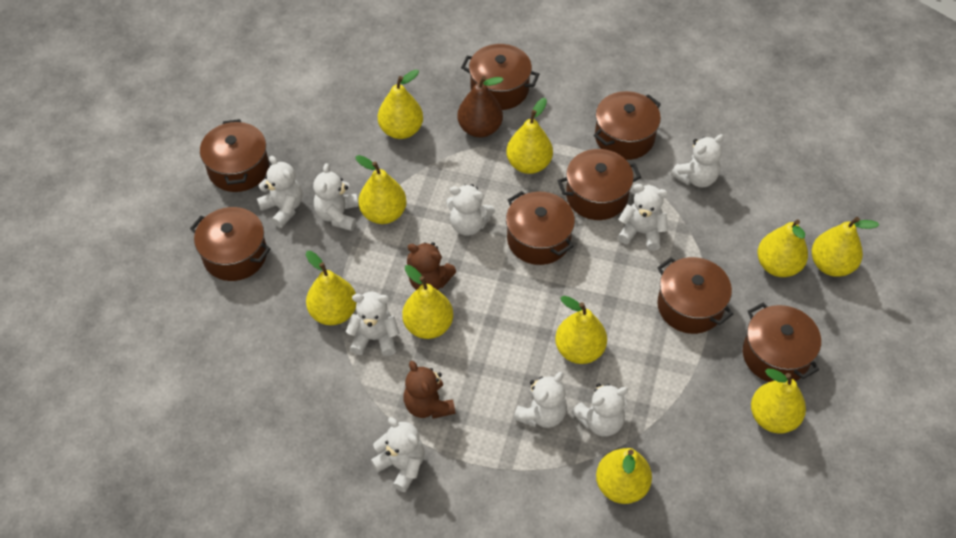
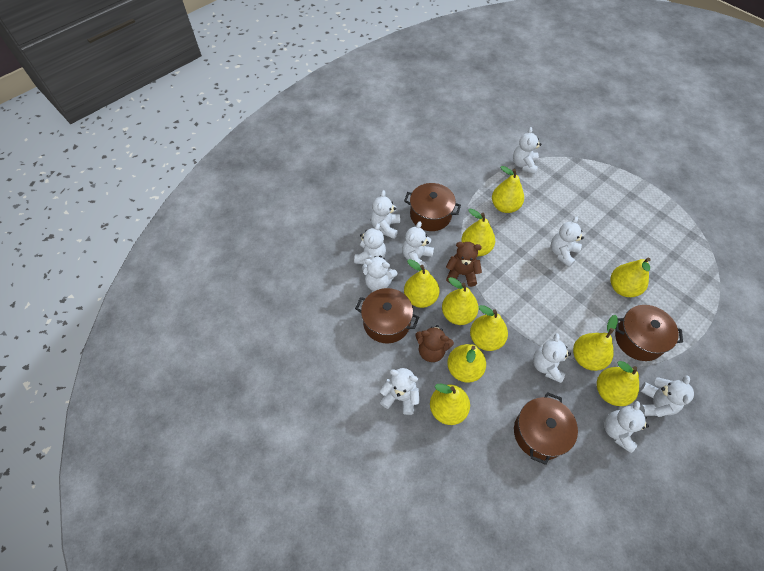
brown pear: 1 -> 0
brown pot: 8 -> 4
white teddy bear: 9 -> 10

